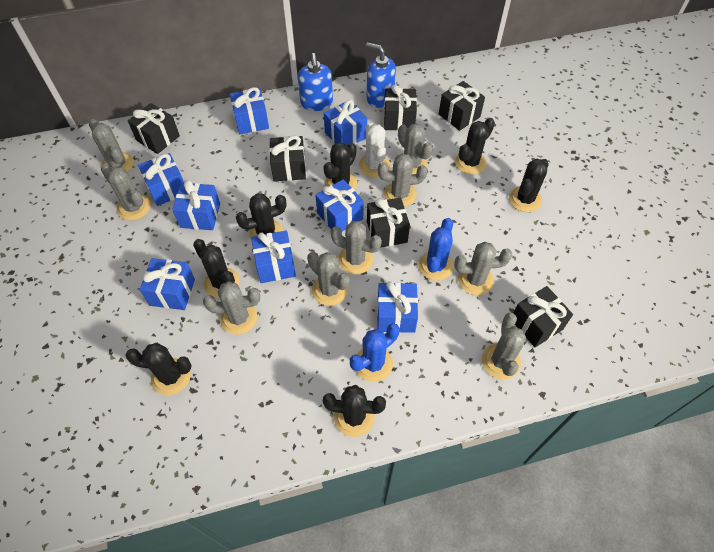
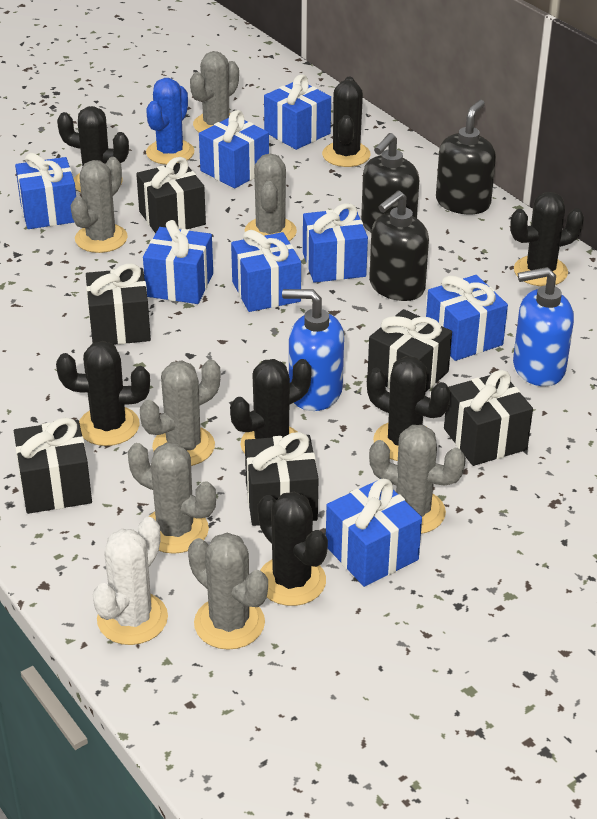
black soap dispenser: 0 -> 3
blue cactus: 2 -> 1
grey cactus: 9 -> 7

